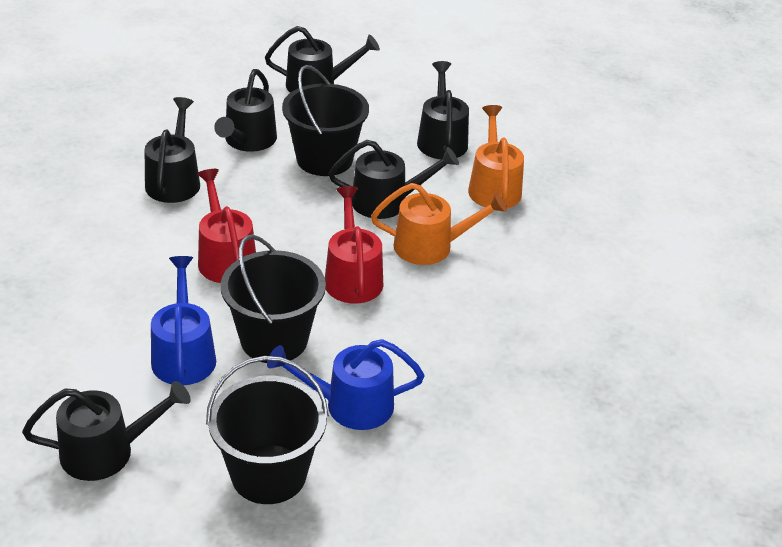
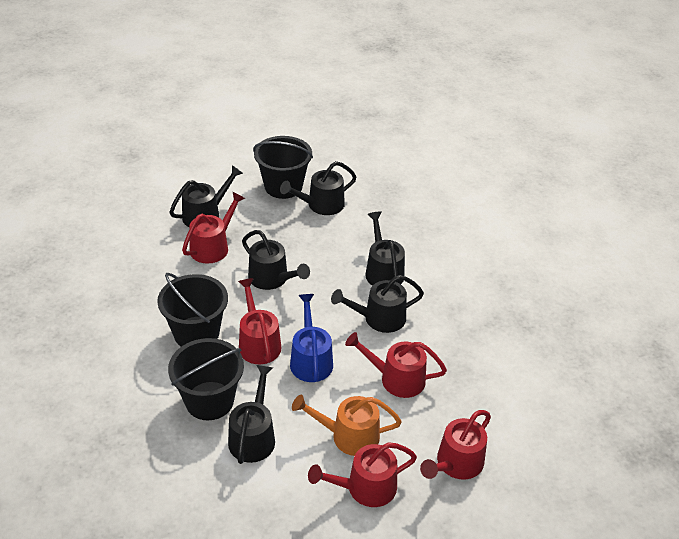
blue watering can: 2 -> 1
orange watering can: 2 -> 1
red watering can: 2 -> 5

